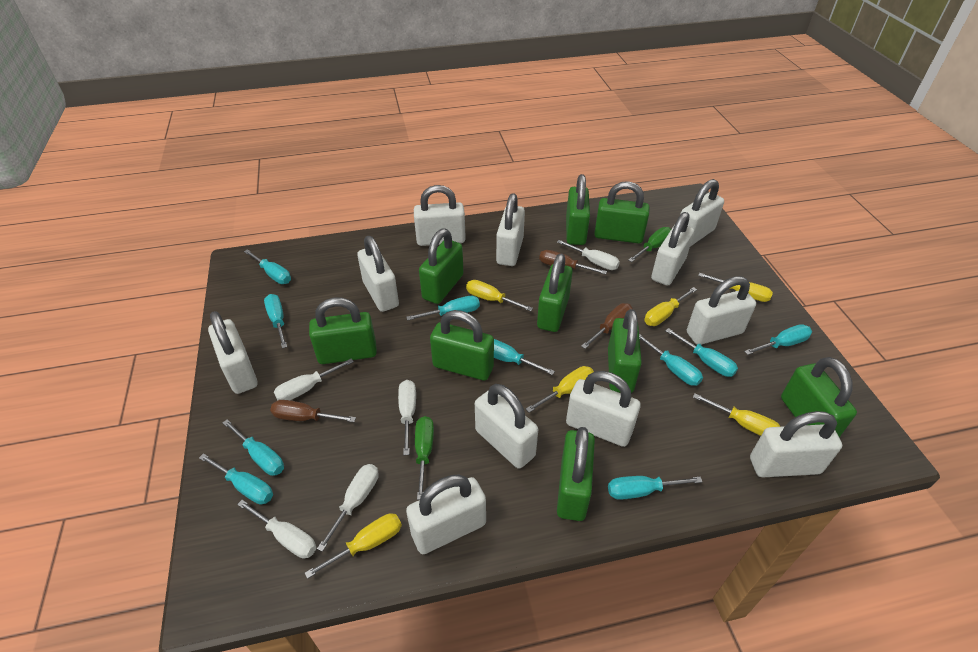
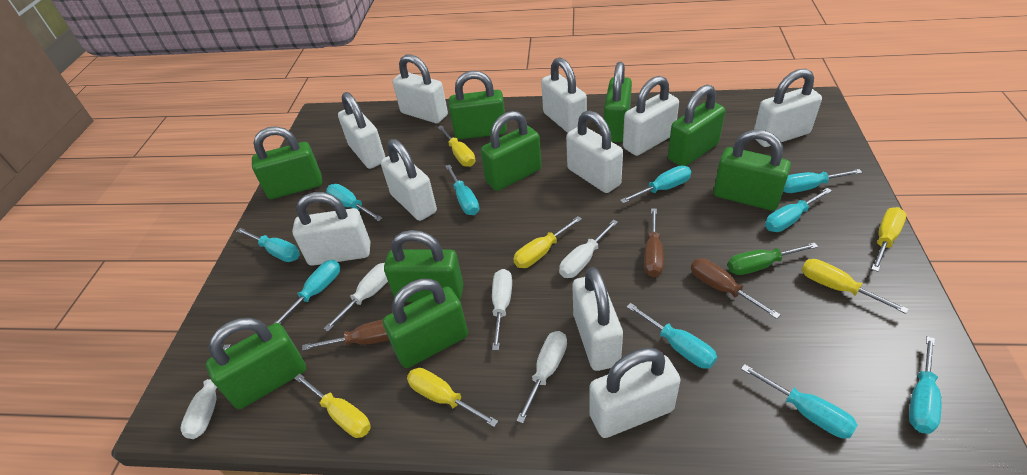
green screwdriver: 2 -> 1
white padlock: 11 -> 10

